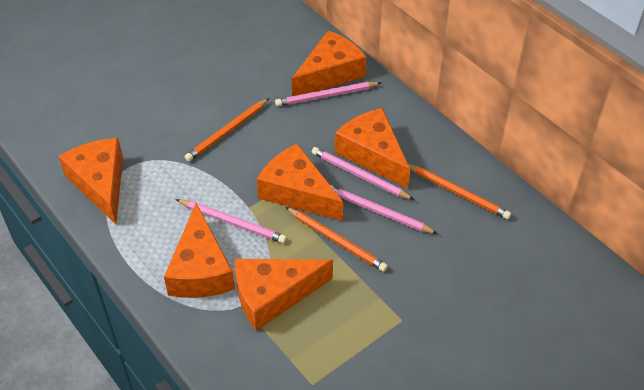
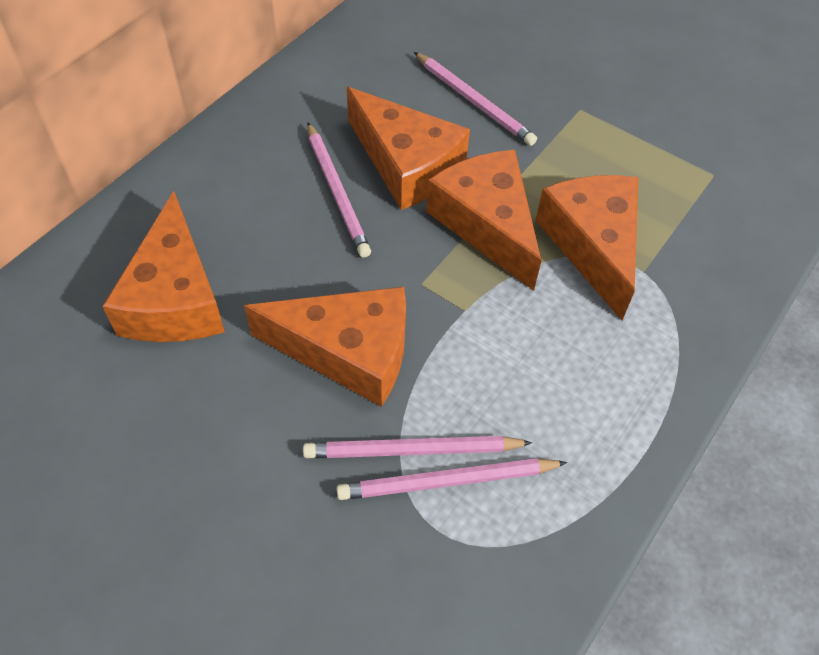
orange cheese: 6 -> 5
orange pencil: 3 -> 0

